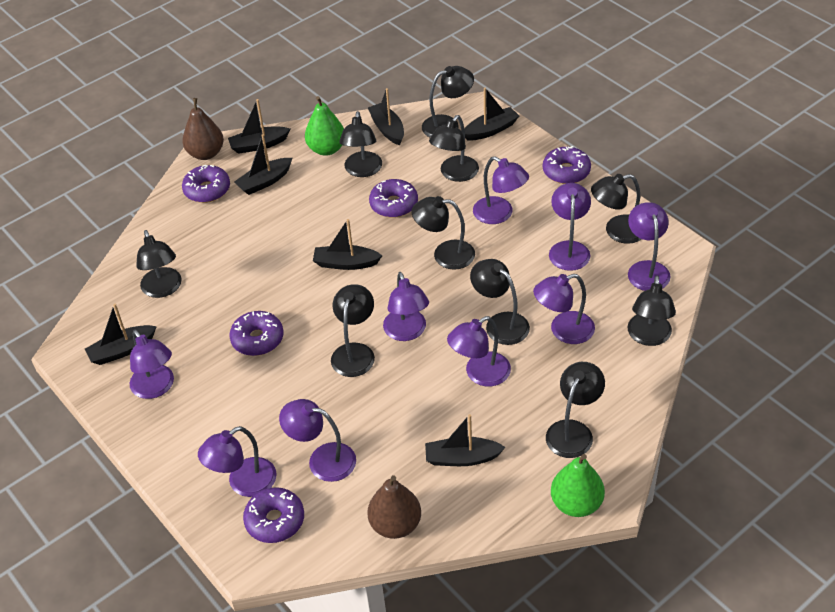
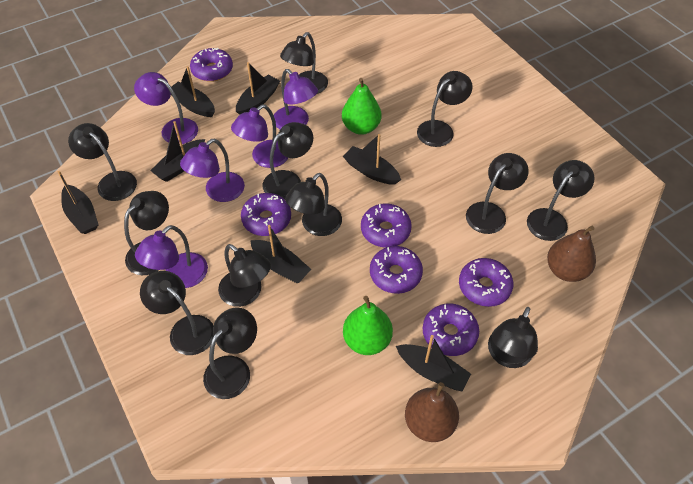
black lamp: 10 -> 12
purple donut: 5 -> 6
purple lamp: 9 -> 5

